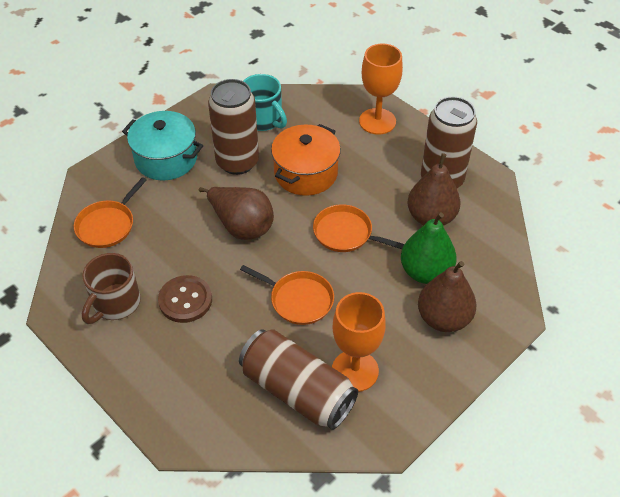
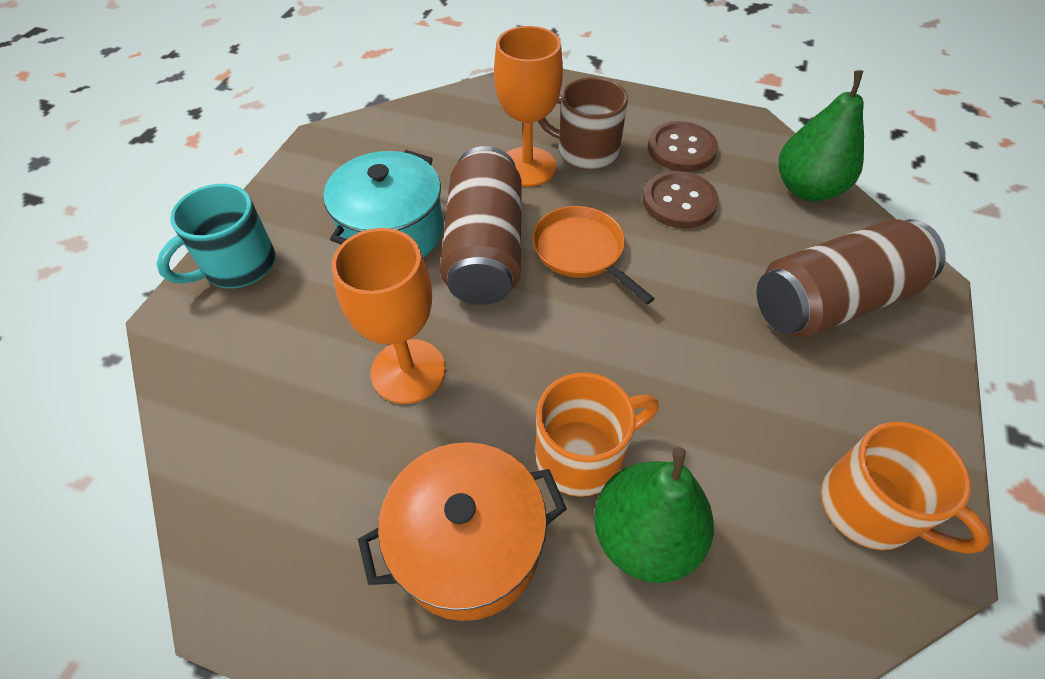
brown button: 1 -> 2
brown can: 3 -> 2
brown pear: 3 -> 0
green pear: 1 -> 2
orange mug: 0 -> 2
orange pan: 3 -> 1

